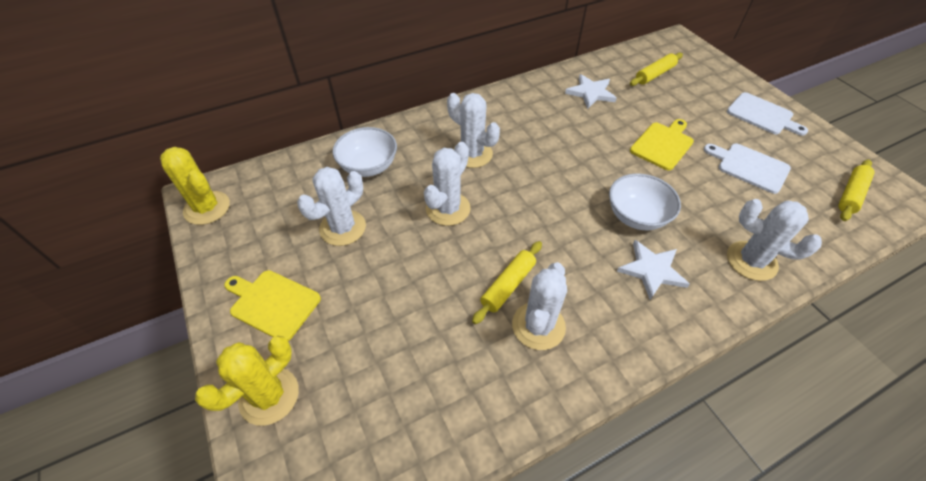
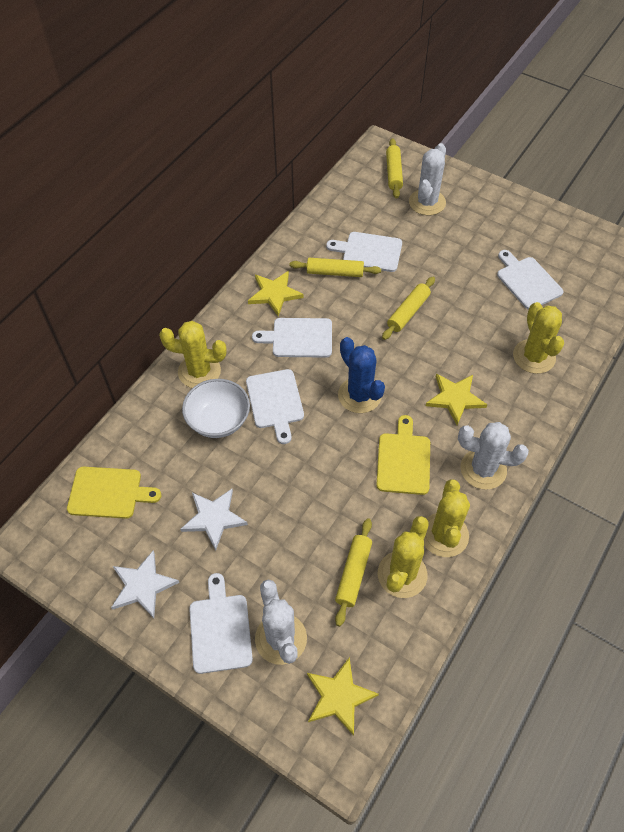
blue cactus: 0 -> 1
white bowl: 2 -> 1
white cactus: 5 -> 3
white cutting board: 2 -> 5
yellow cactus: 2 -> 4
yellow rolling pin: 3 -> 4
yellow star: 0 -> 3

